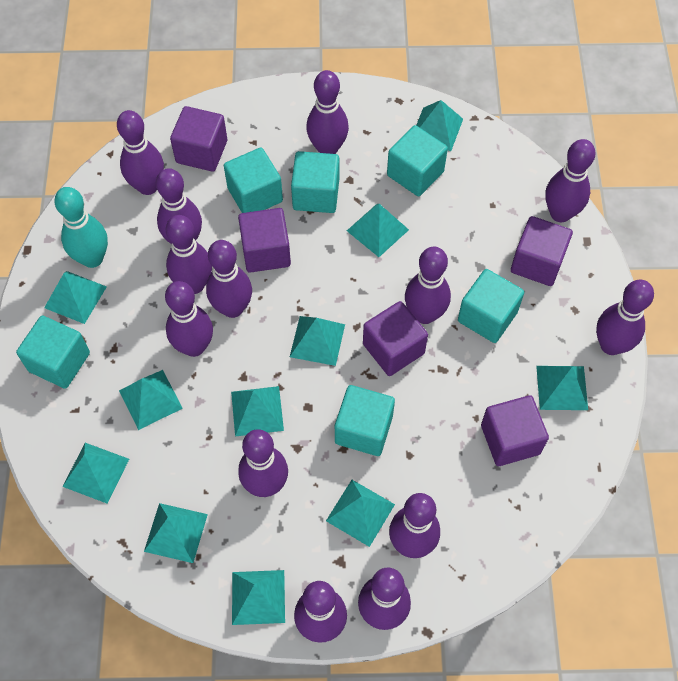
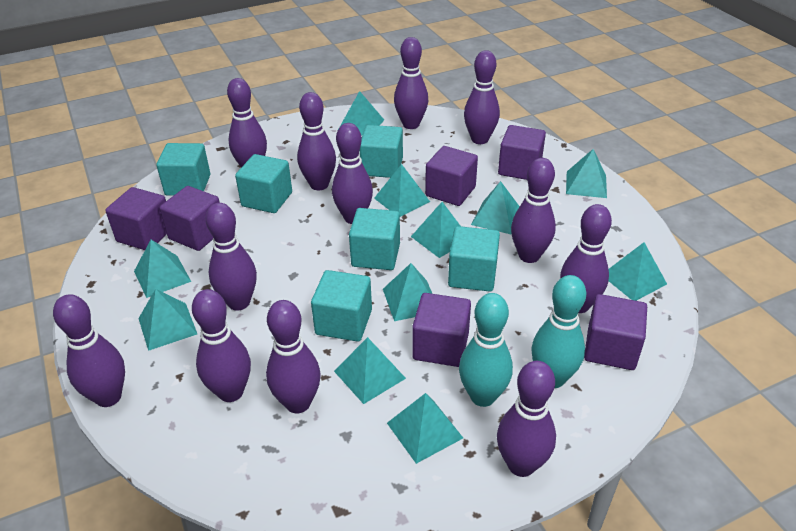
purple bowling pin: 13 -> 12
purple cube: 5 -> 6
turquoise bowling pin: 1 -> 2

